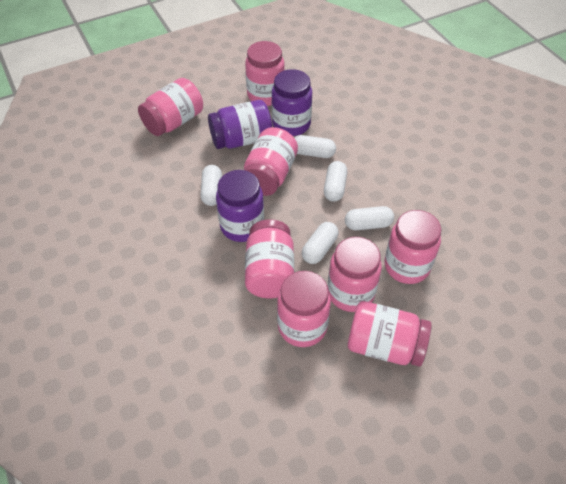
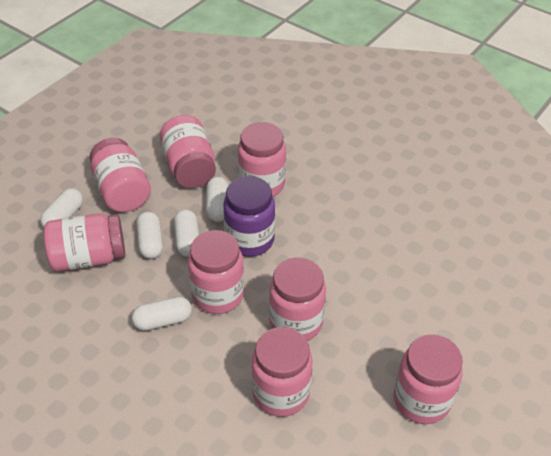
purple jar: 3 -> 1

